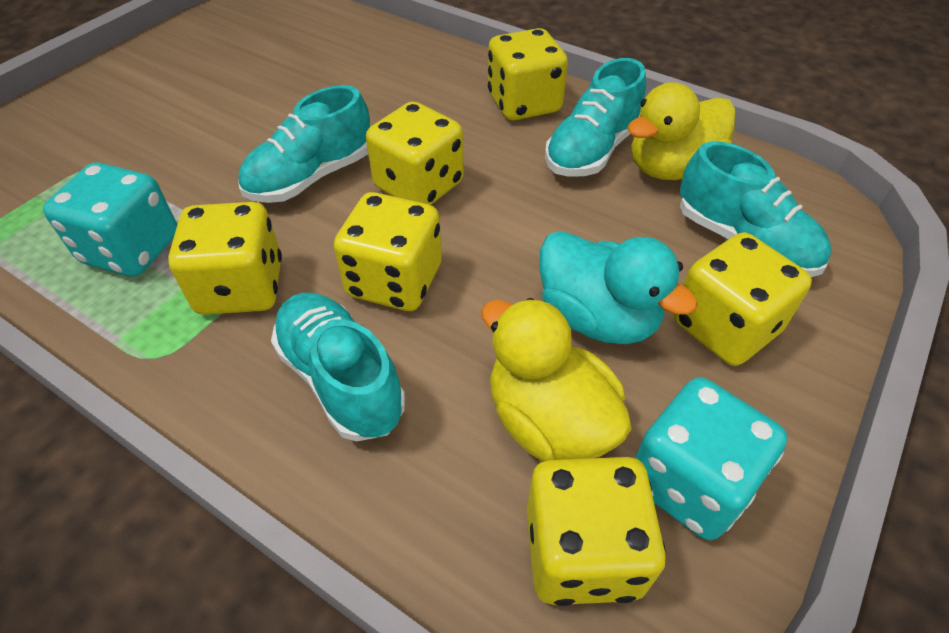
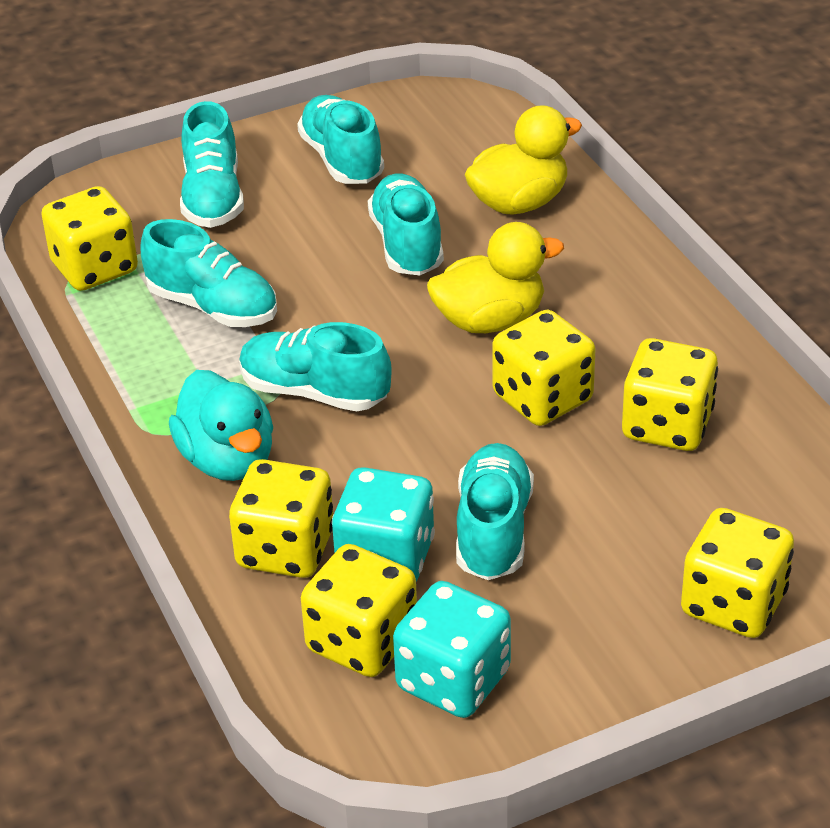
turquoise shoe: 4 -> 6

